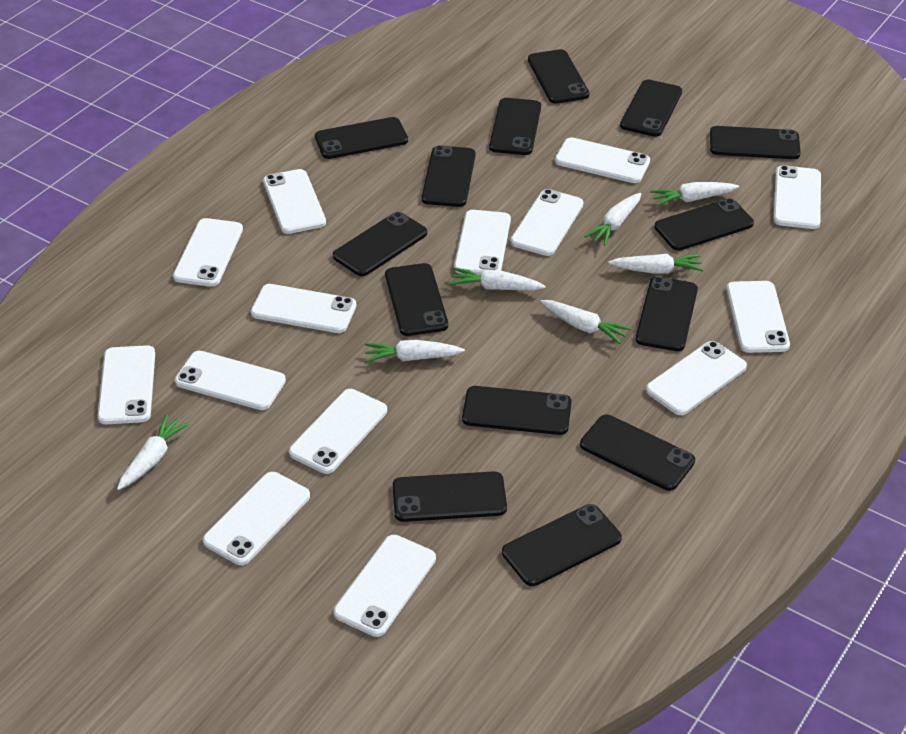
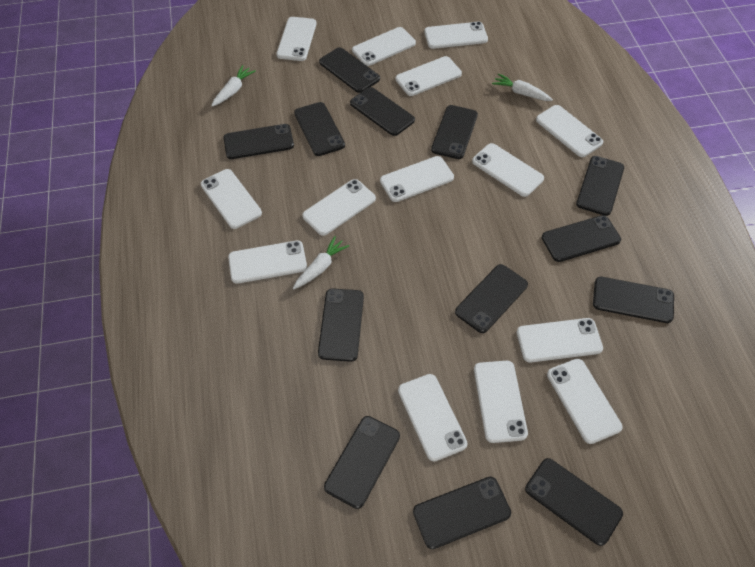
black phone: 14 -> 13
white carrot: 7 -> 3

